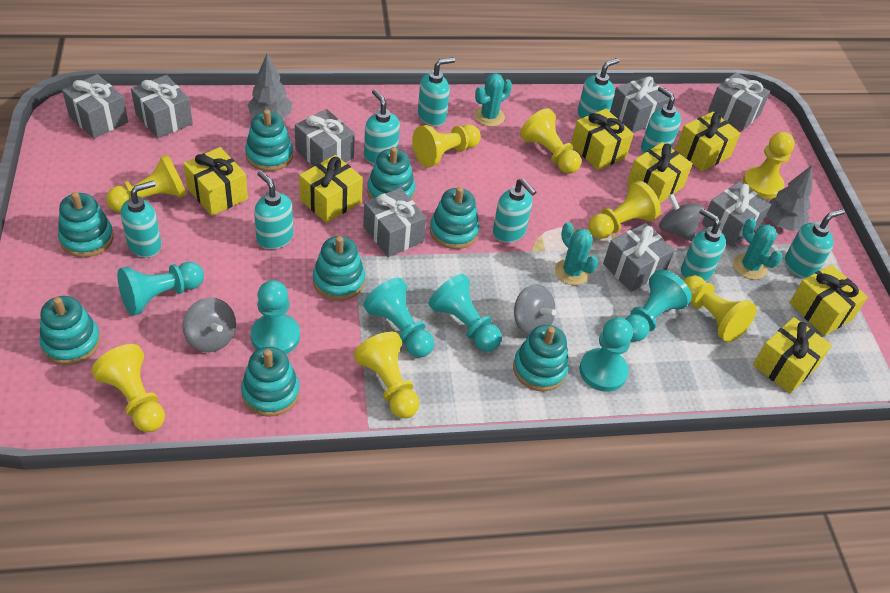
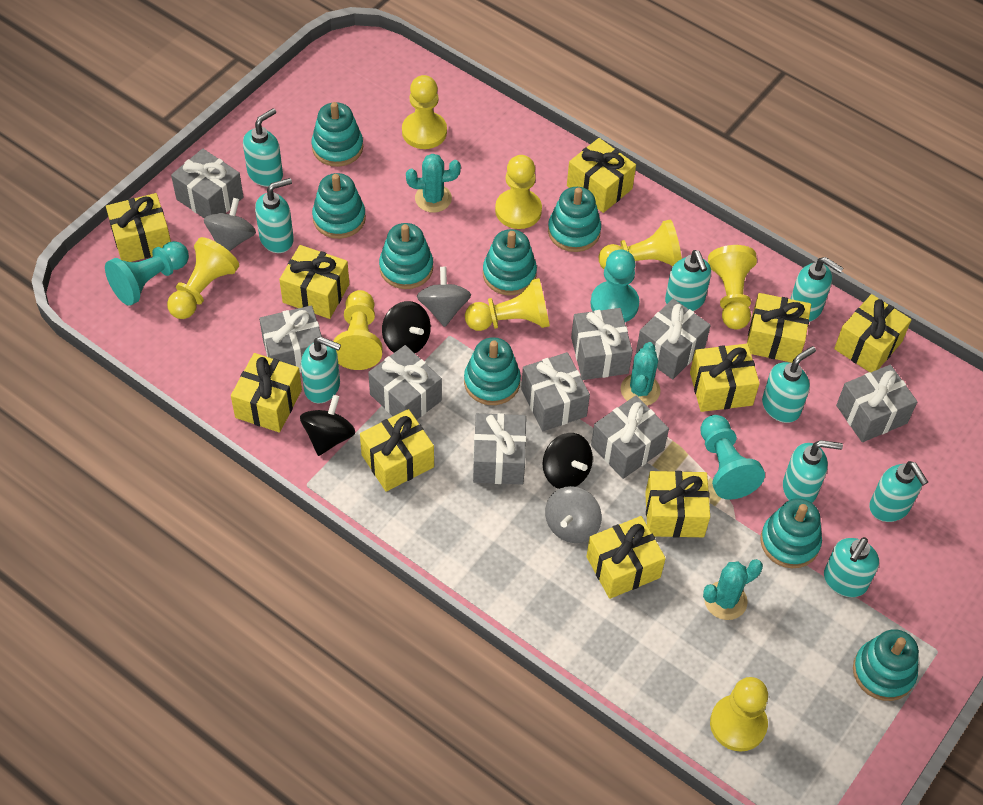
black spinning top: 0 -> 3
grey gift: 8 -> 9
grey tree: 2 -> 0
turquoise pawn: 6 -> 3
yellow gift: 7 -> 10

